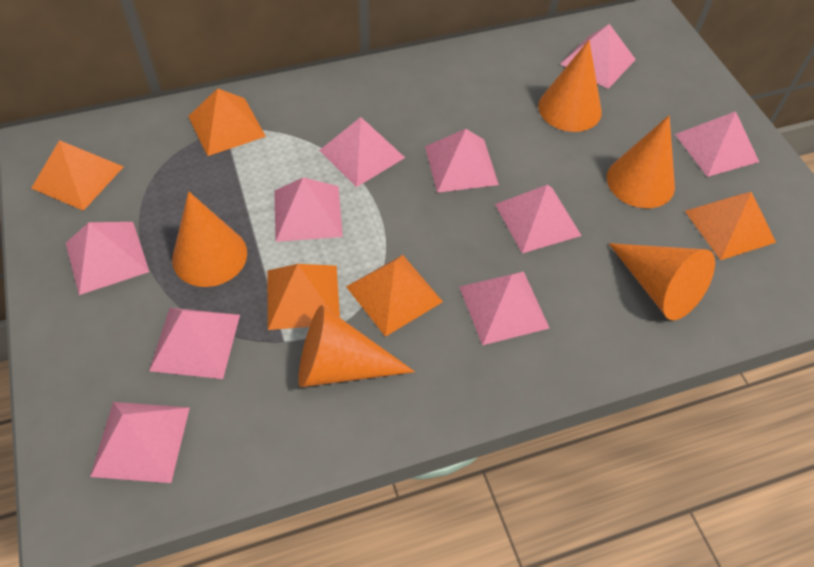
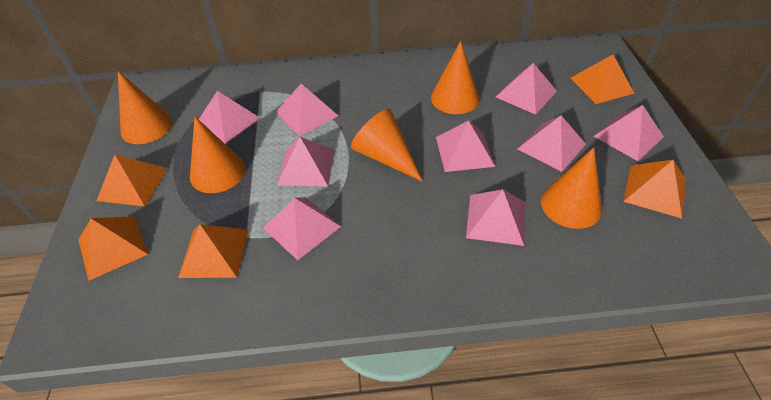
pink pyramid: 10 -> 9

